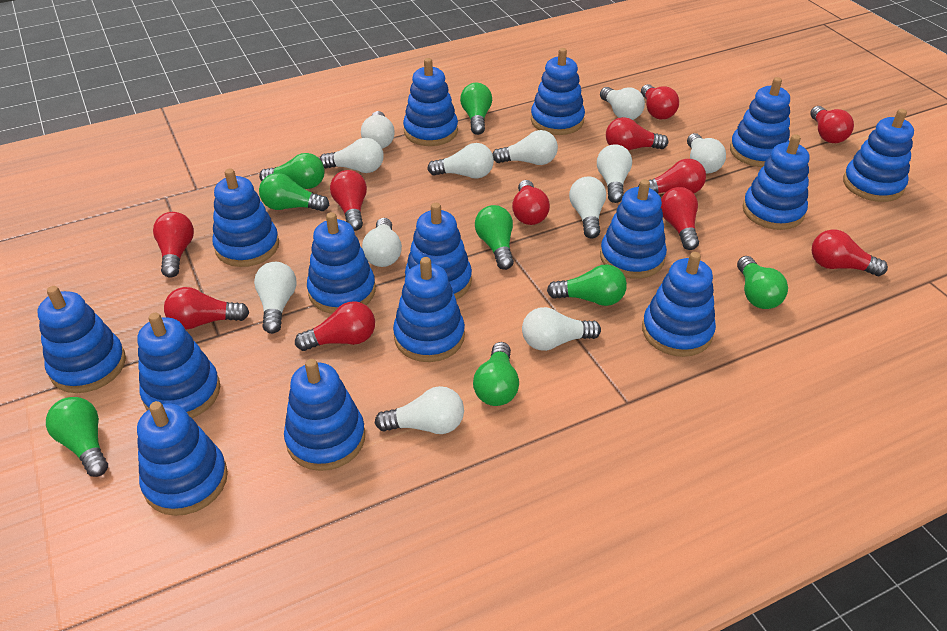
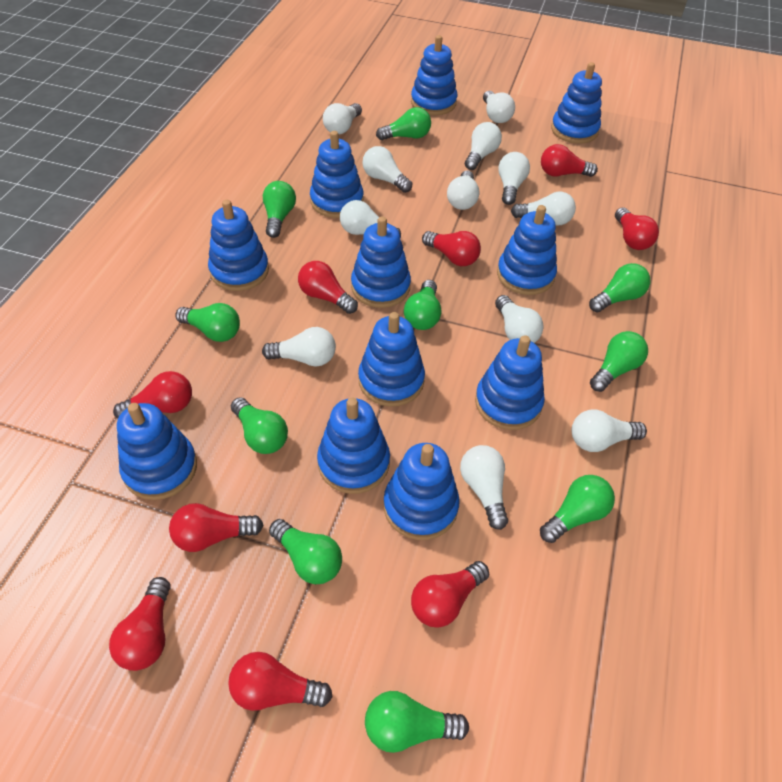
blue stacking toy: 15 -> 11
green light bulb: 8 -> 10
red light bulb: 11 -> 9

